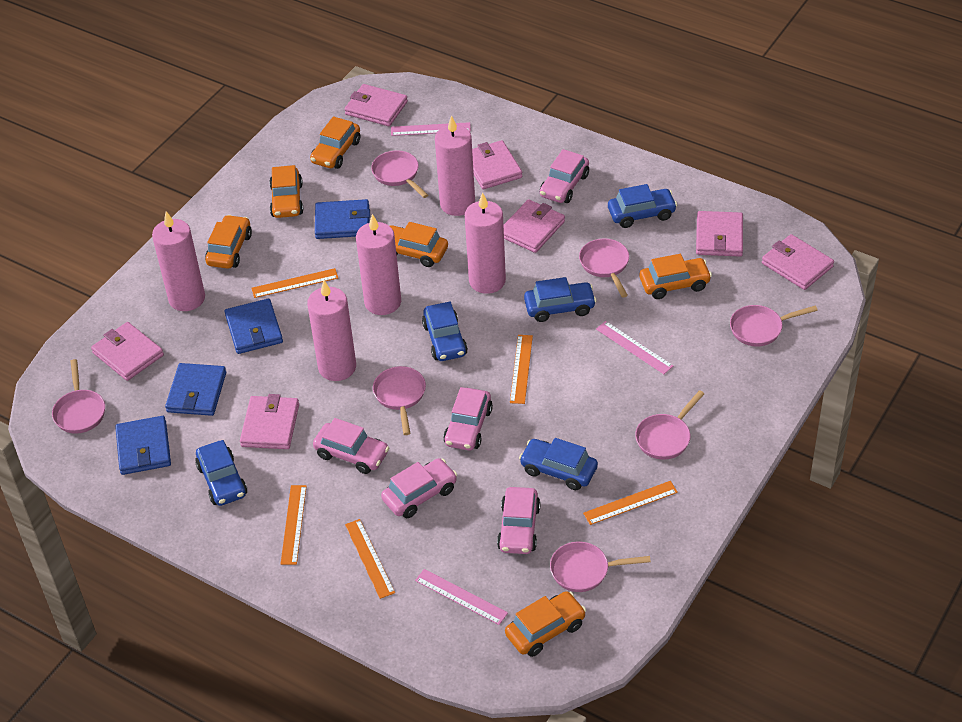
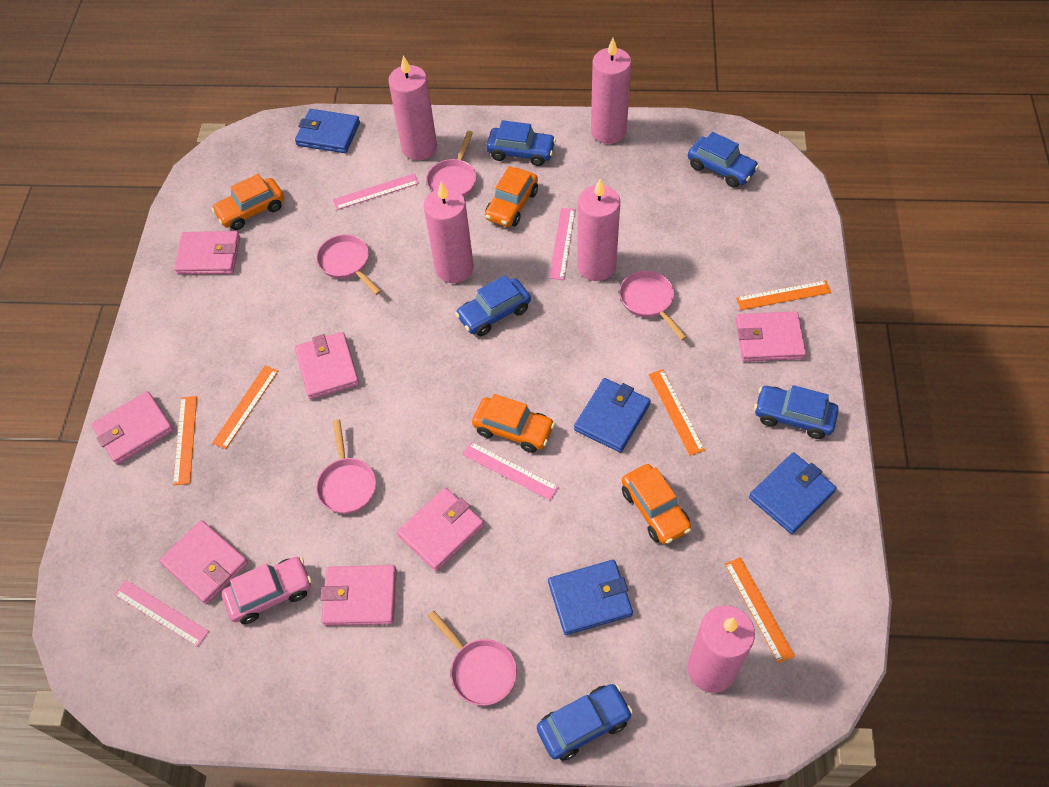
orange car: 6 -> 4
pink car: 5 -> 1
pink pan: 7 -> 5
pink ruler: 3 -> 4

